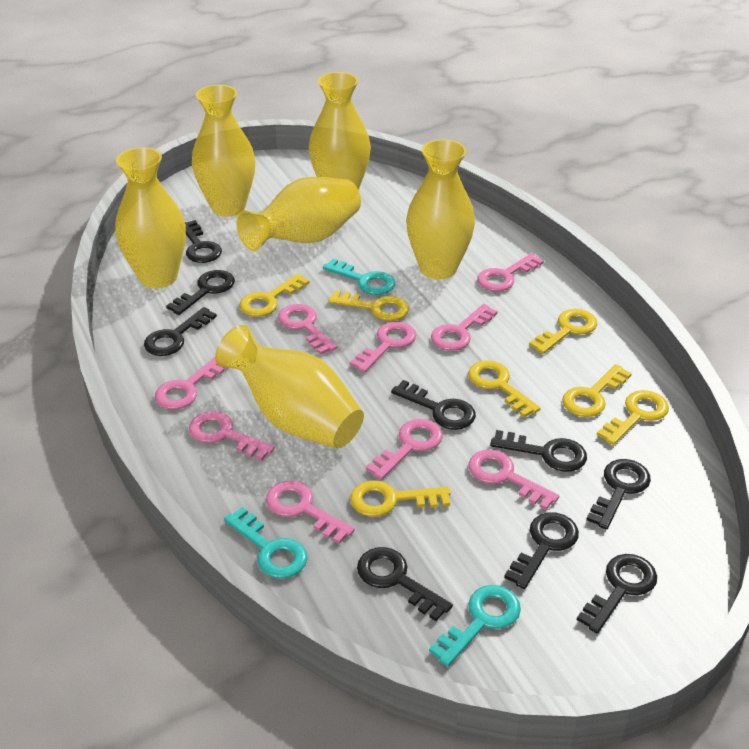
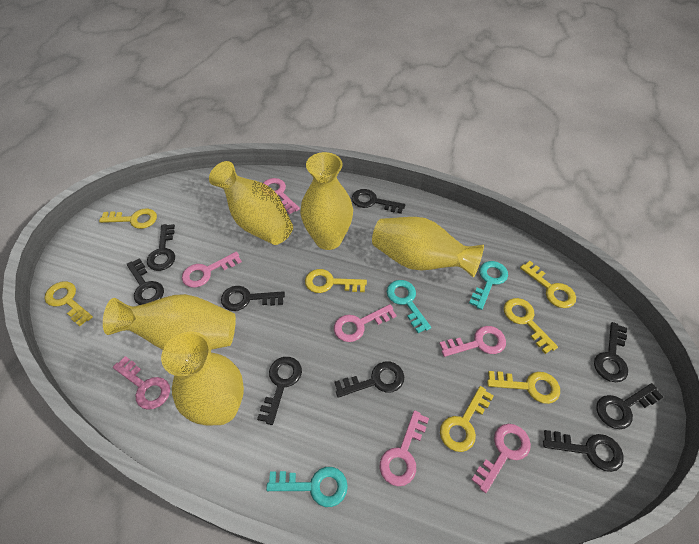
pink key: 9 -> 7
yellow vase: 6 -> 5

